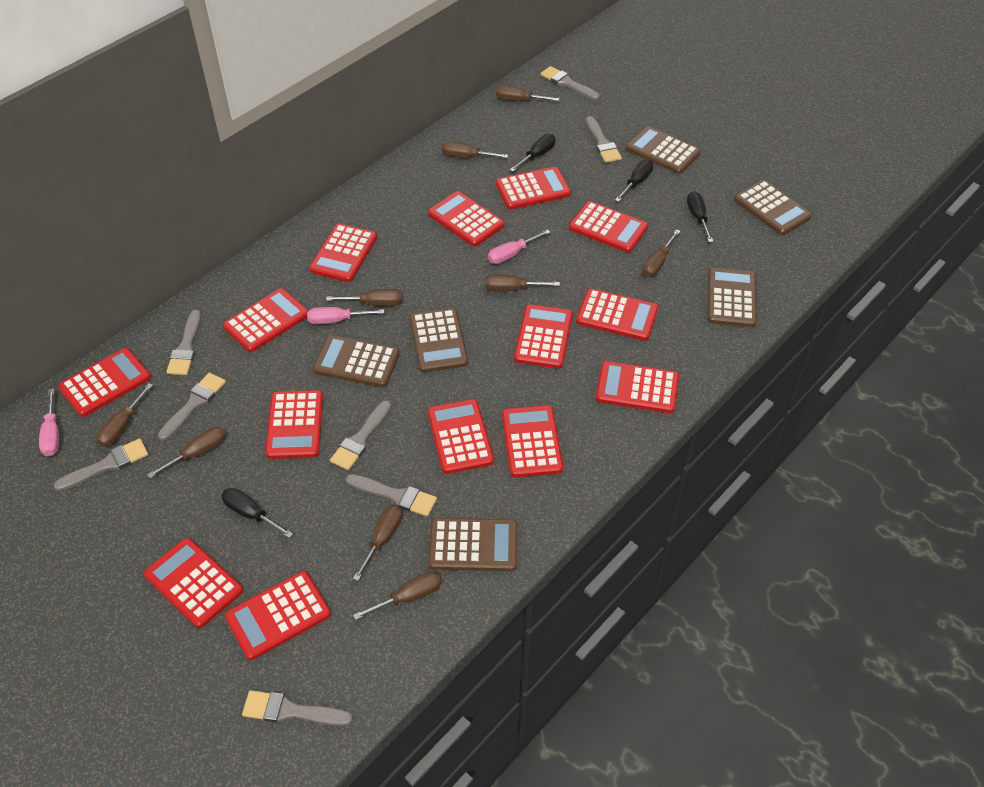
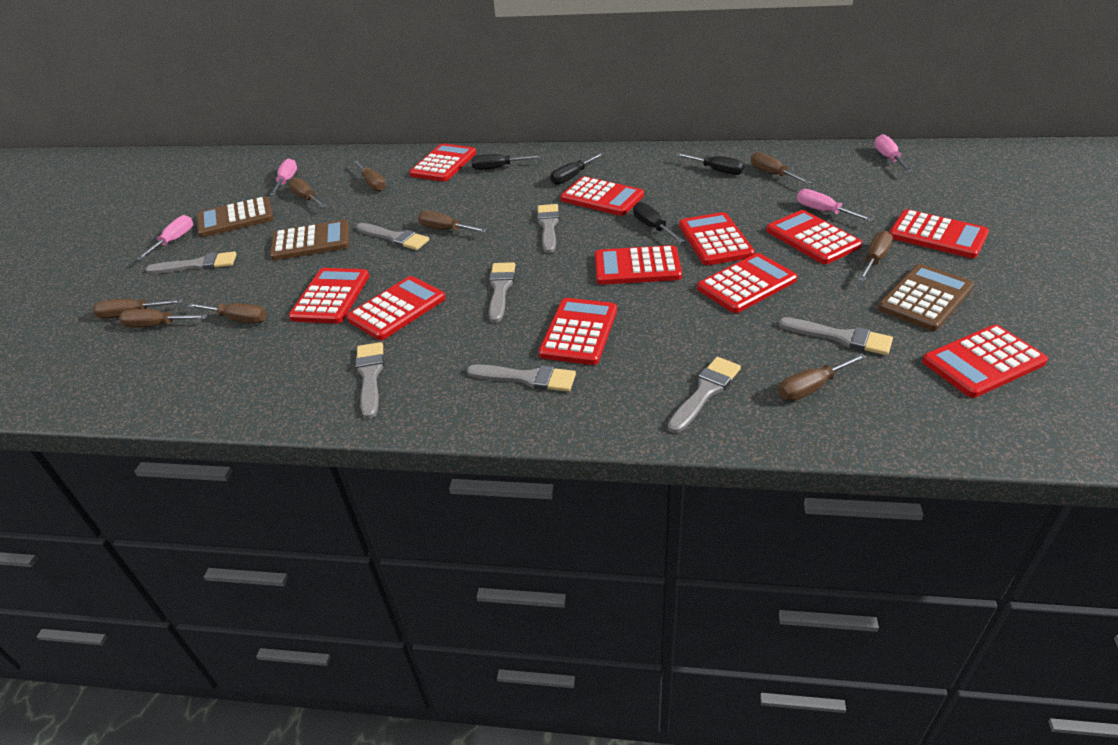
brown calculator: 6 -> 3
pink screwdriver: 3 -> 4
red calculator: 14 -> 11

